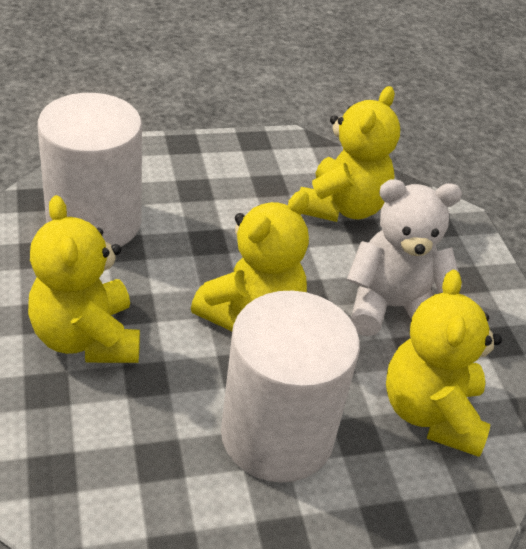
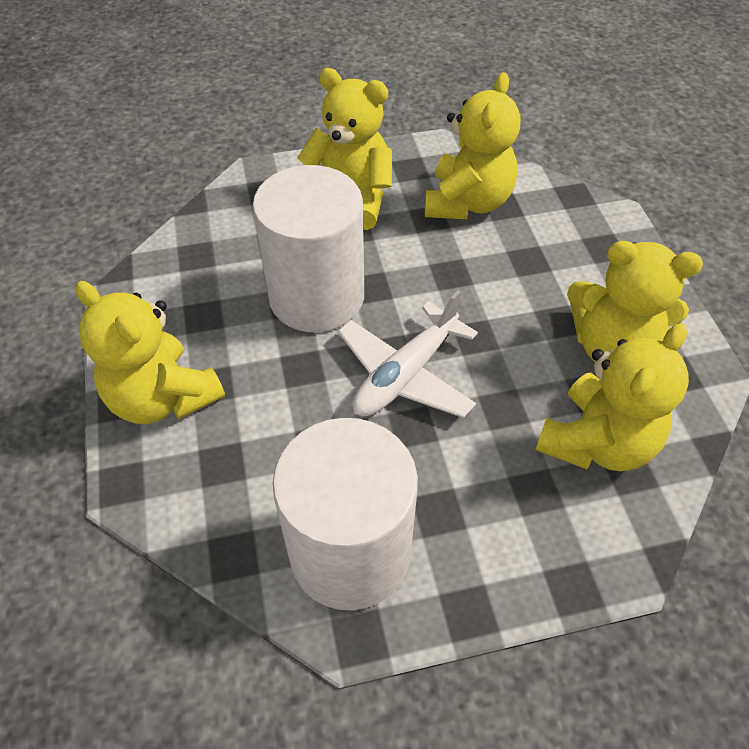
white plane: 0 -> 1
white teddy bear: 1 -> 0
yellow teddy bear: 4 -> 5

